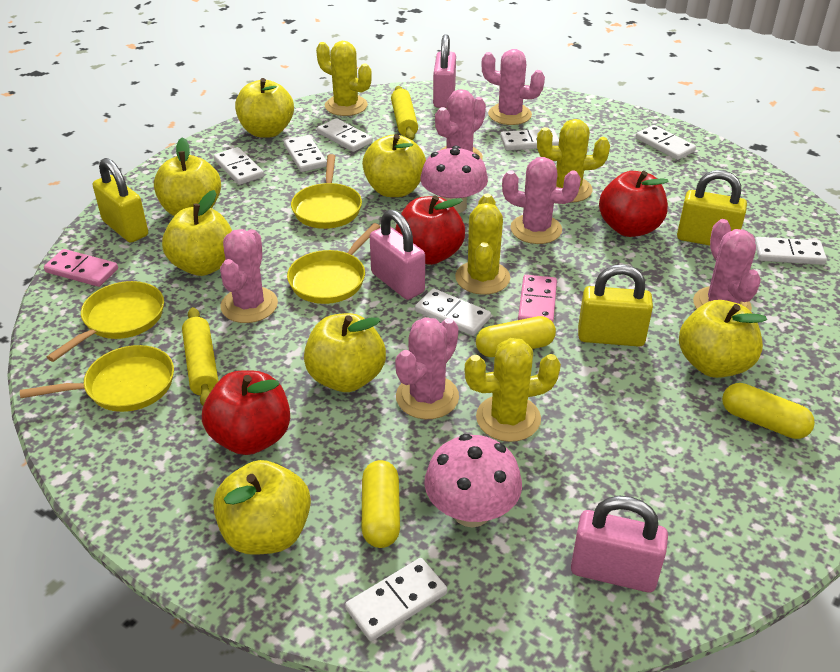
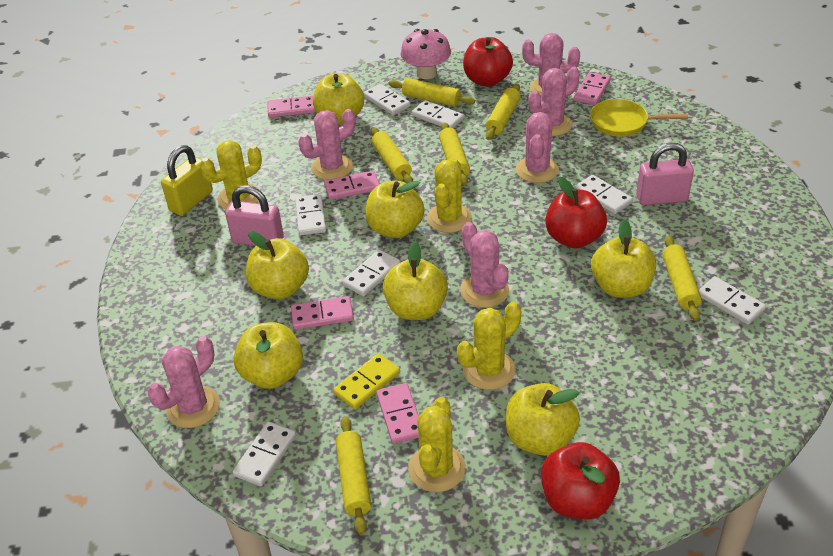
pink domino: 2 -> 5
pink mushroom: 2 -> 1
pink padlock: 3 -> 2
white domino: 8 -> 7
yellow capsule: 3 -> 0
yellow domino: 0 -> 1
yellow padlock: 3 -> 1
yellow pan: 4 -> 1
yellow rolling pin: 2 -> 6

